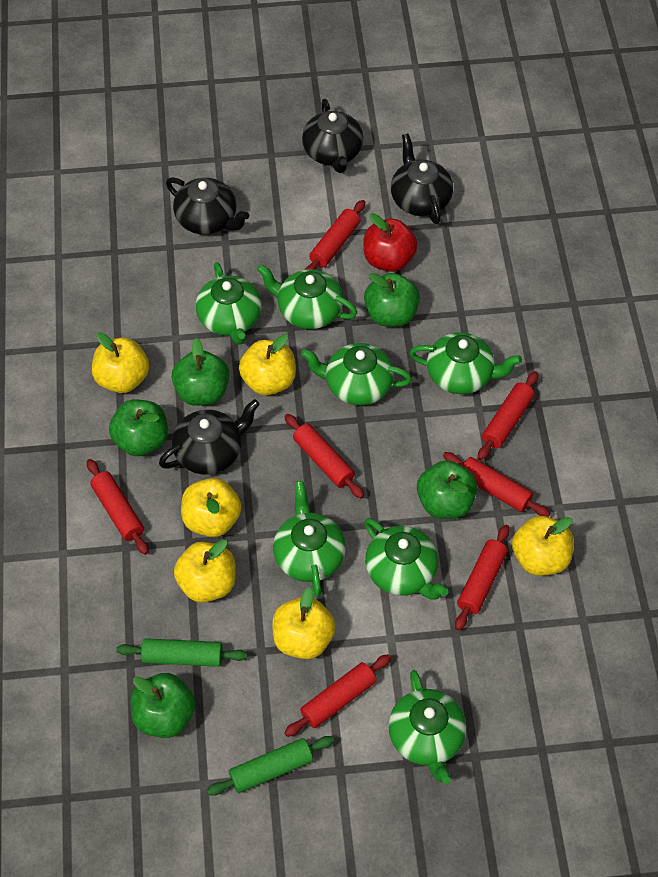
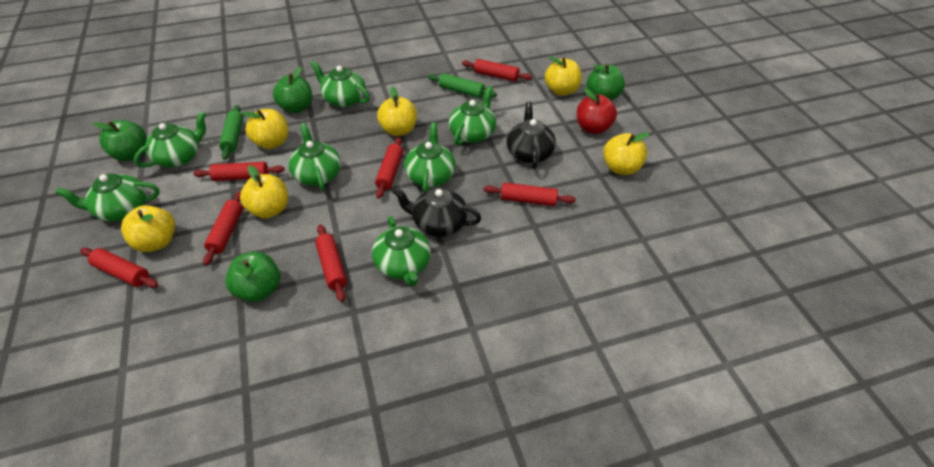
black teapot: 4 -> 2
green apple: 5 -> 4

